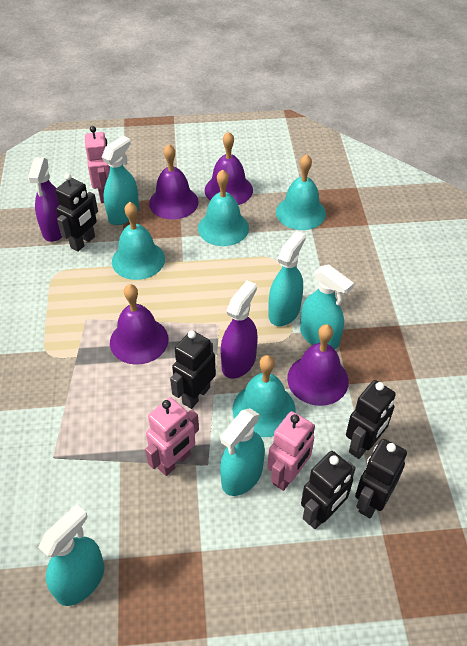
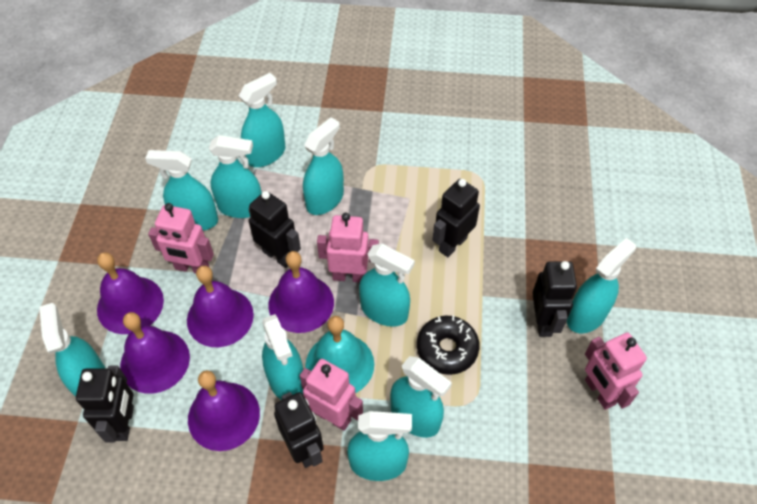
black donut: 0 -> 1
pink robot: 3 -> 4
purple bell: 4 -> 5
purple spray bottle: 2 -> 0
turquoise bell: 4 -> 1
turquoise spray bottle: 5 -> 10

